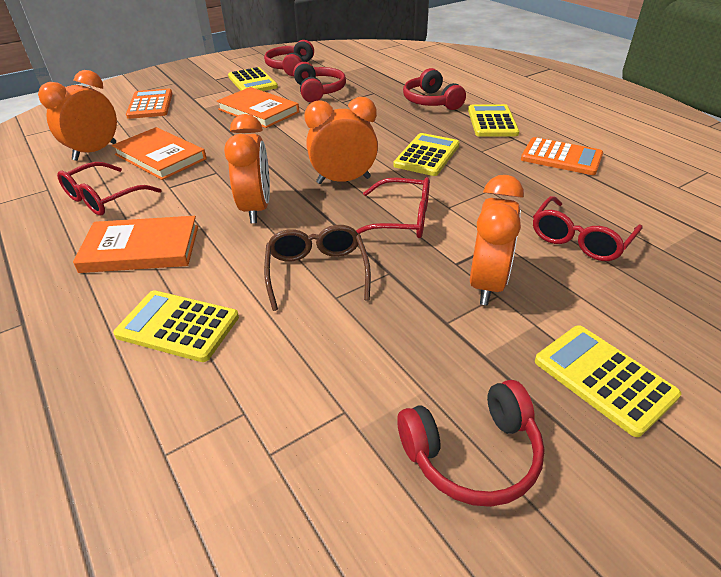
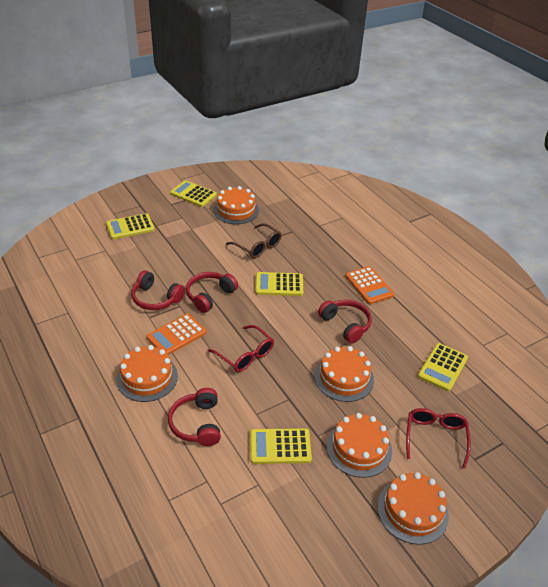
orange book: 3 -> 0
orange cake: 0 -> 5
orange clock: 4 -> 0
red glasses: 3 -> 2

